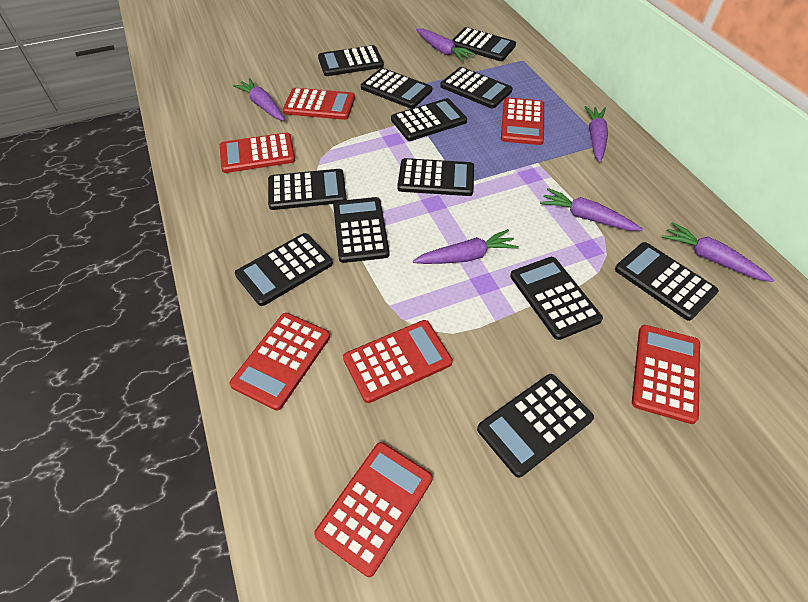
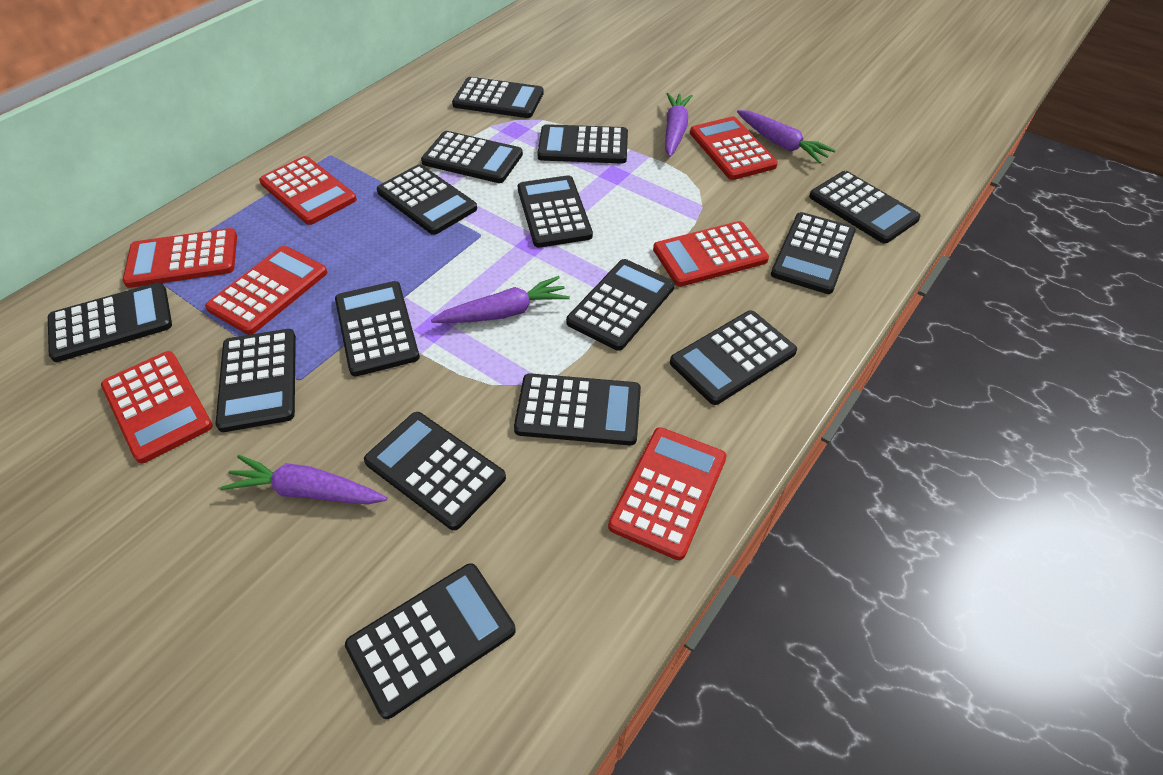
black calculator: 12 -> 15
purple carrot: 6 -> 4

